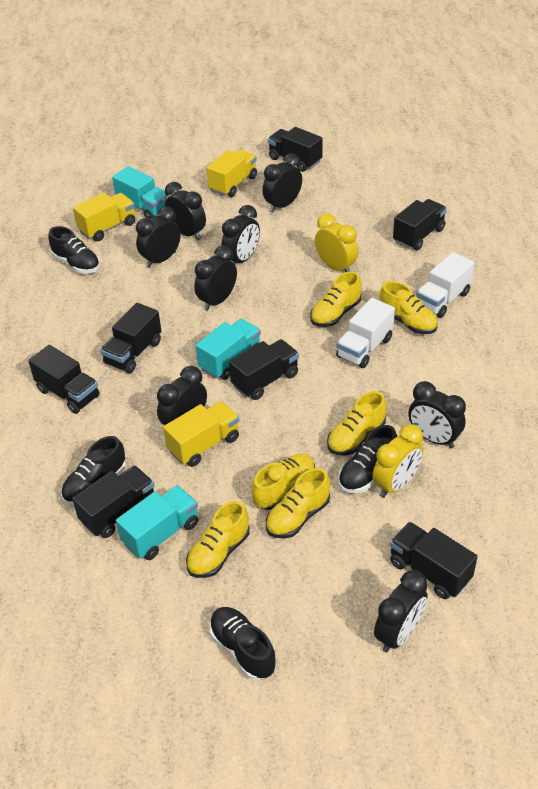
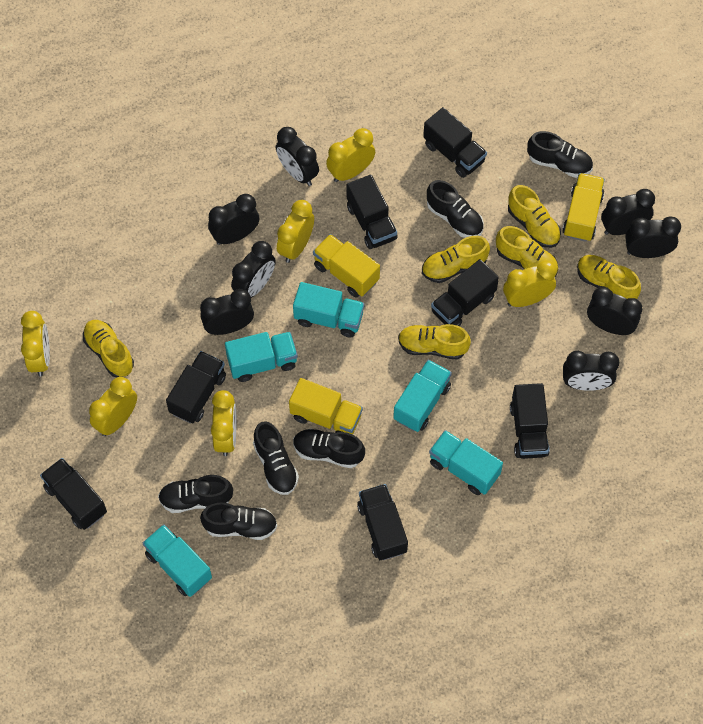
black shoe: 4 -> 6
turquoise truck: 3 -> 5
white truck: 2 -> 0
yellow clock: 2 -> 6

